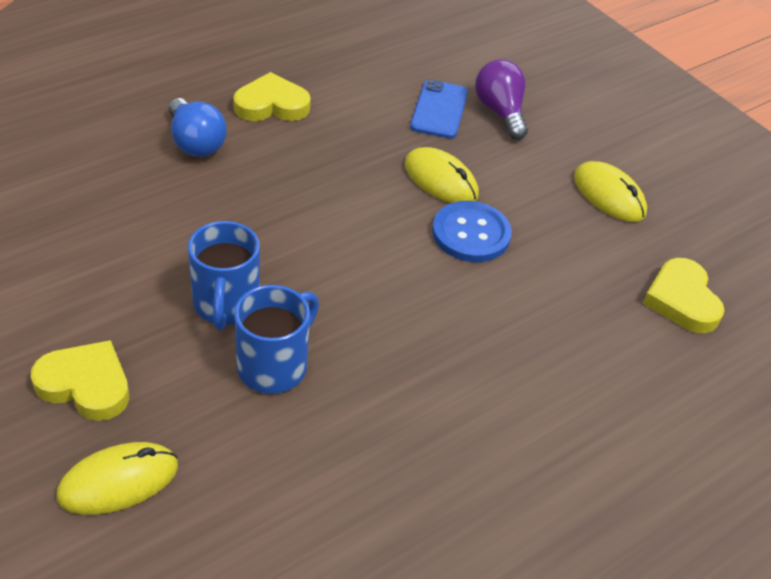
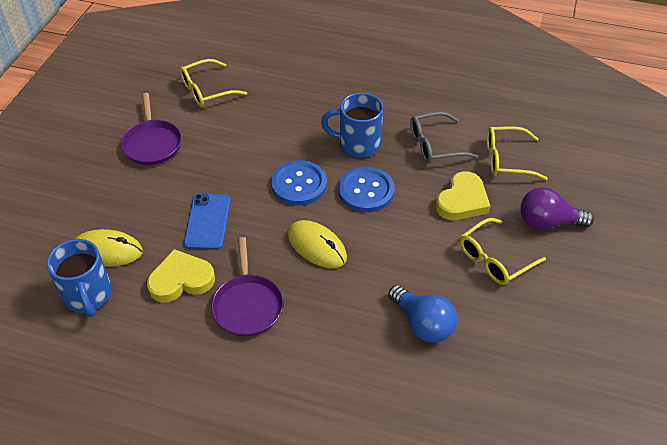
blue button: 1 -> 2
grey glasses: 0 -> 1
purple pan: 0 -> 2
yellow glasses: 0 -> 3
yellow heart: 3 -> 2
yellow mouse: 3 -> 2

